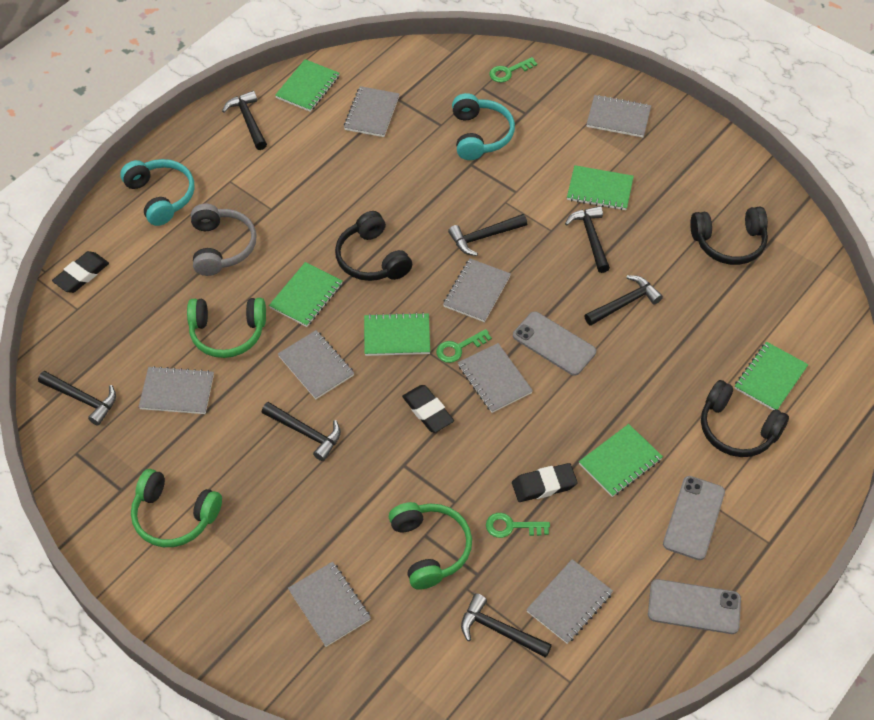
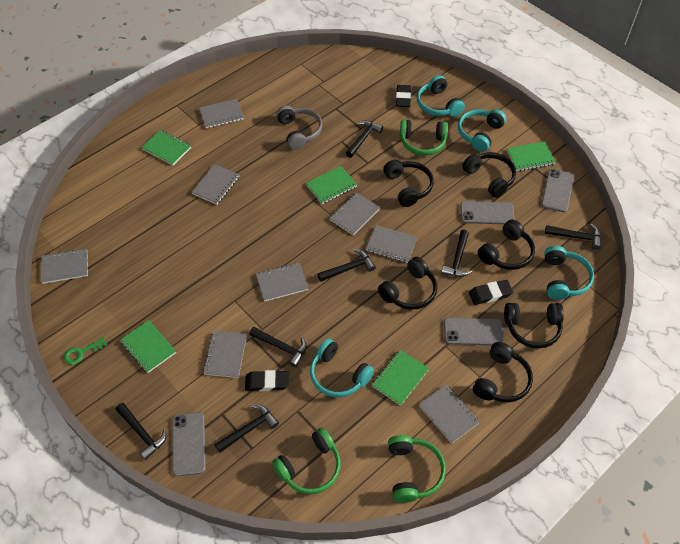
black headphones: 3 -> 6
green key: 3 -> 1
green notebook: 6 -> 5
grey phone: 3 -> 4
turquoise headphones: 2 -> 4

